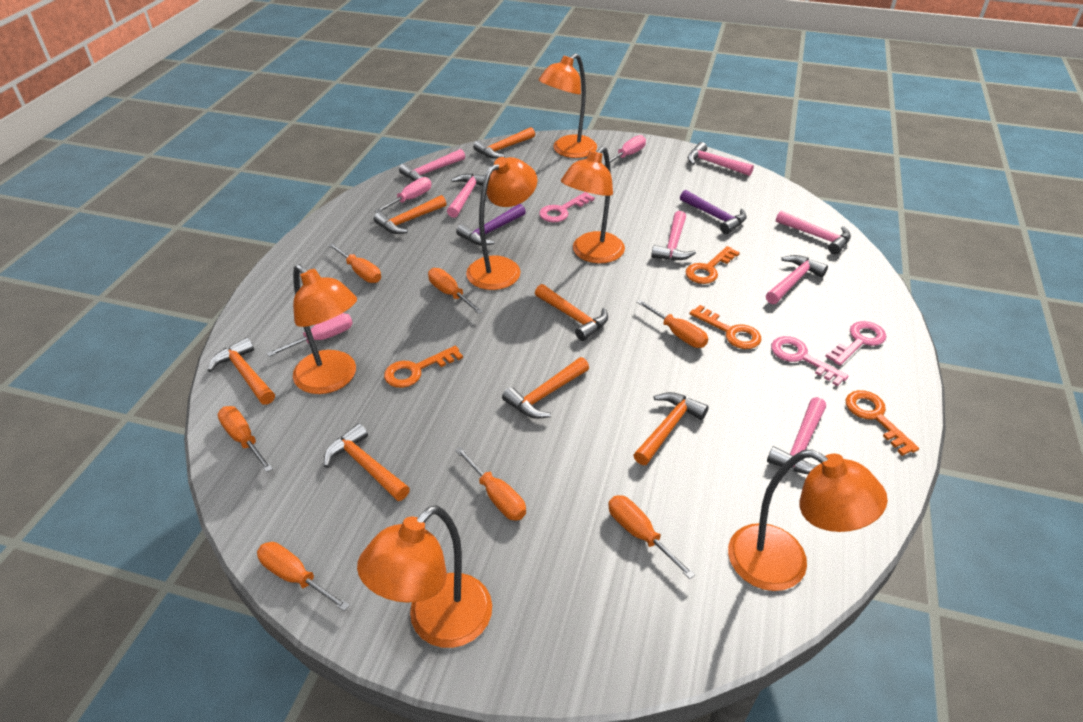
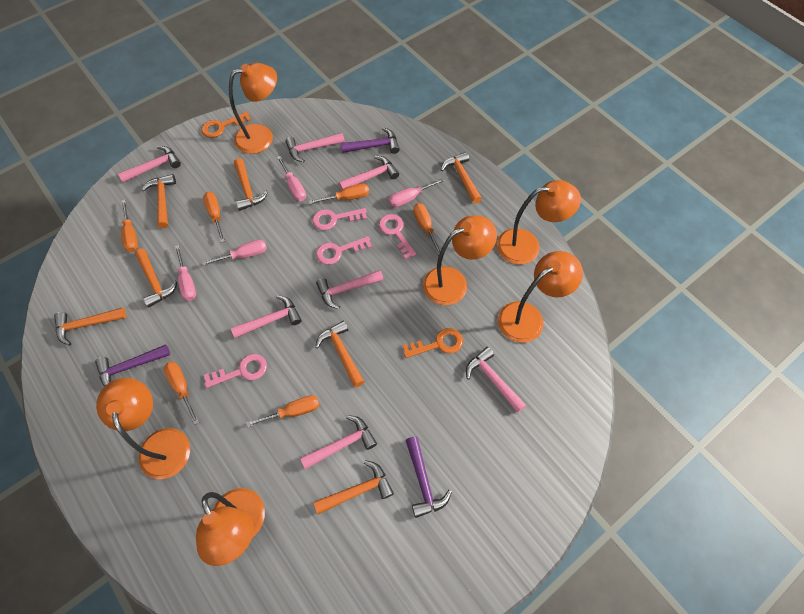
orange key: 4 -> 2
orange screwdriver: 7 -> 6
pink key: 3 -> 4
pink screwdriver: 3 -> 4
purple hammer: 2 -> 3

